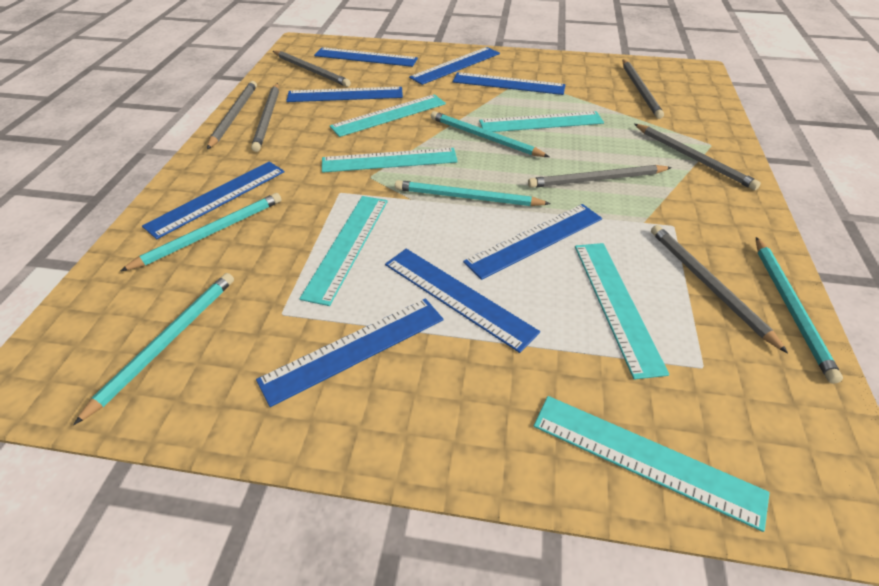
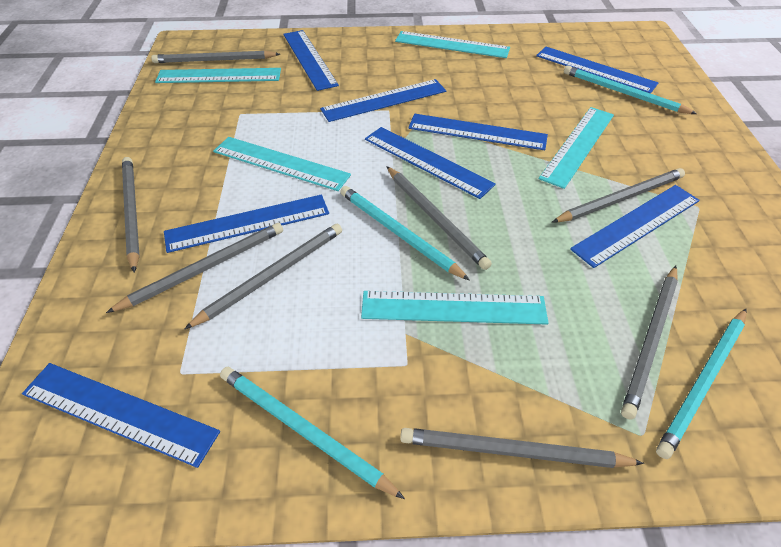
grey pencil: 7 -> 8
turquoise pencil: 5 -> 4
turquoise ruler: 6 -> 5

